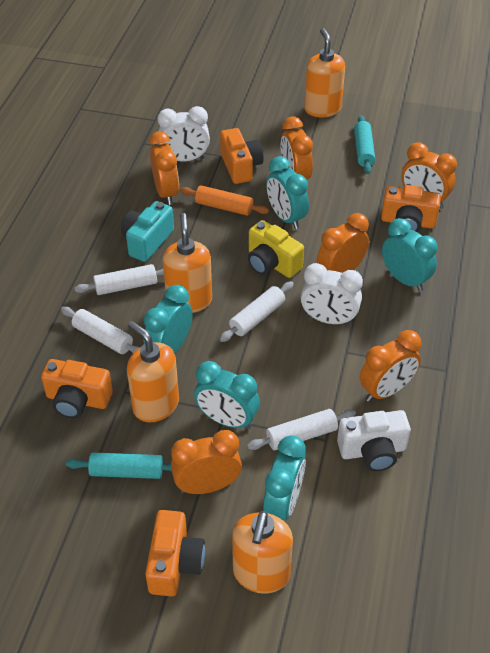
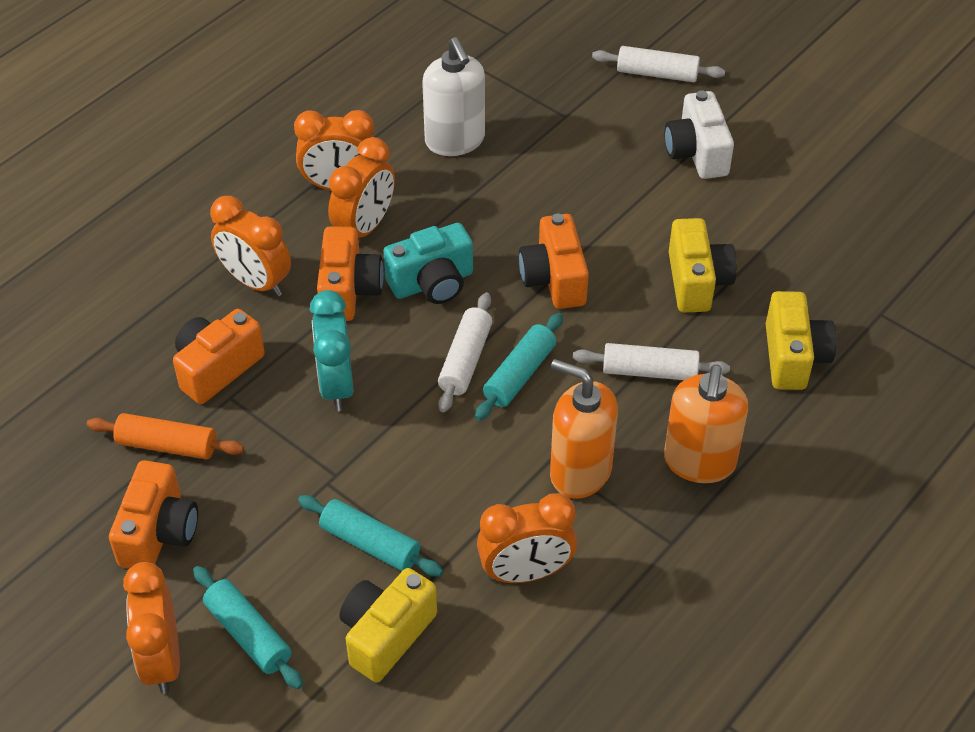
orange clock: 6 -> 5
orange soap dispenser: 4 -> 2
turquoise clock: 5 -> 1
turquoise rolling pin: 2 -> 3
white clock: 2 -> 0
white rolling pin: 4 -> 3
white soap dispenser: 0 -> 1
yellow camera: 1 -> 3

